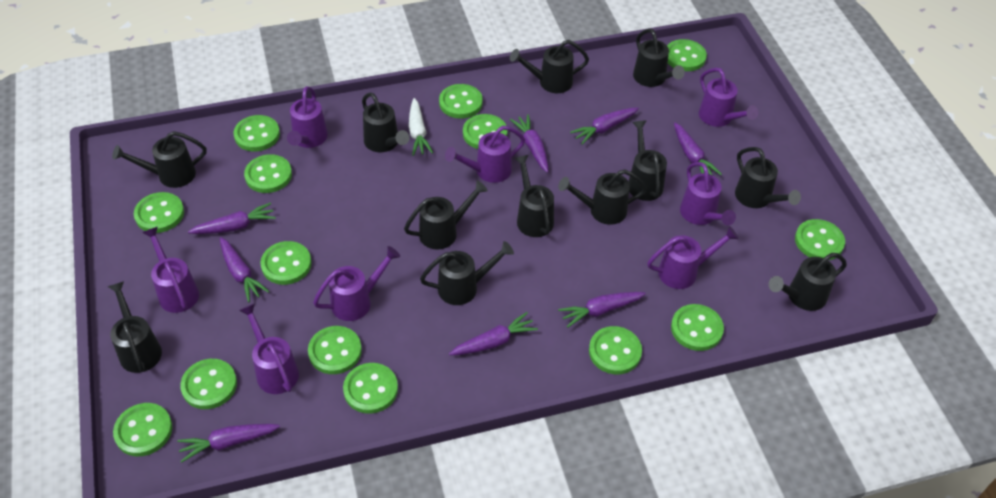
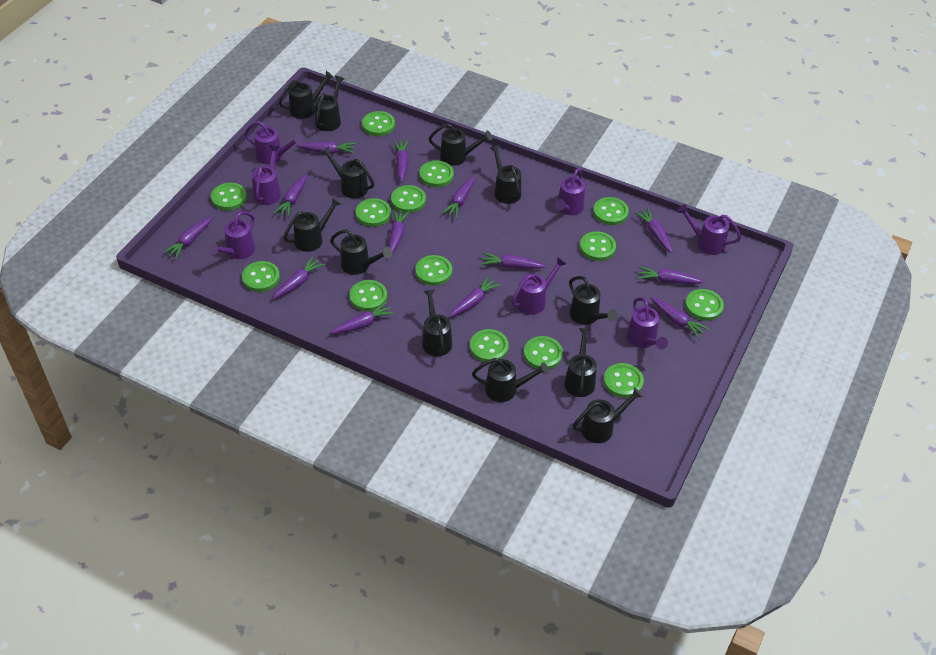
purple carrot: 8 -> 13
purple watering can: 8 -> 7
white carrot: 1 -> 0

